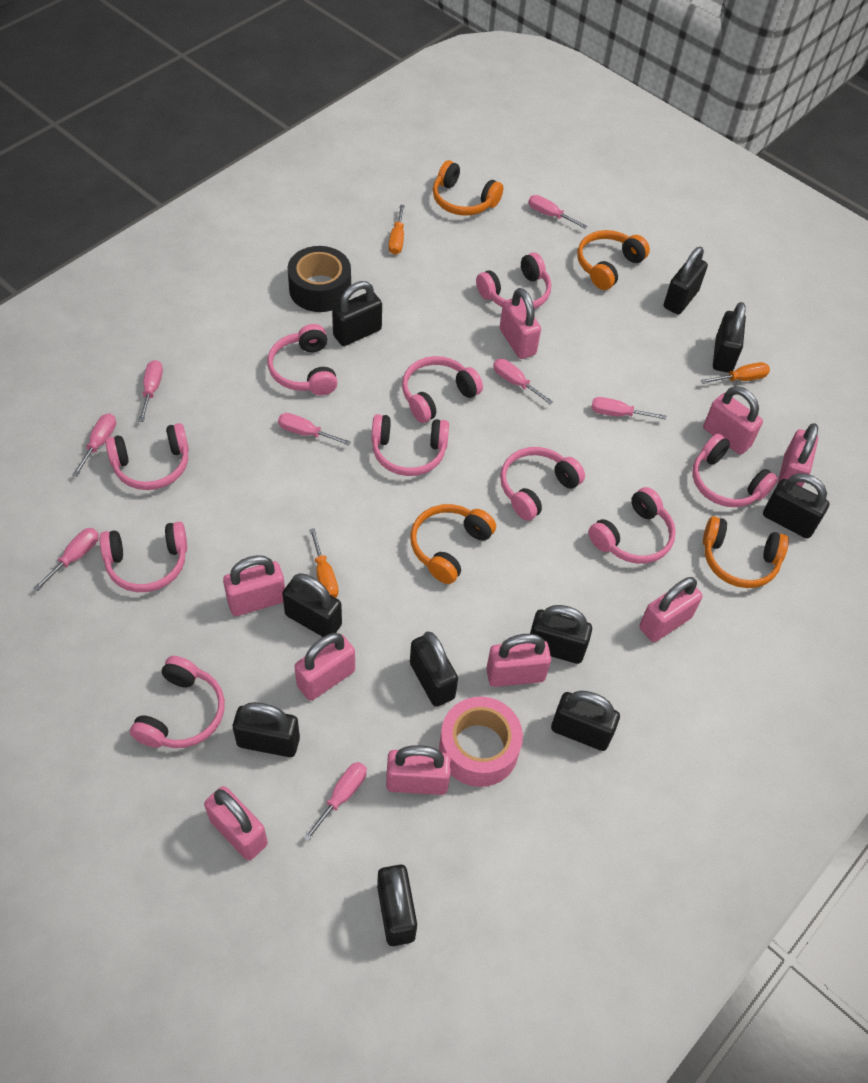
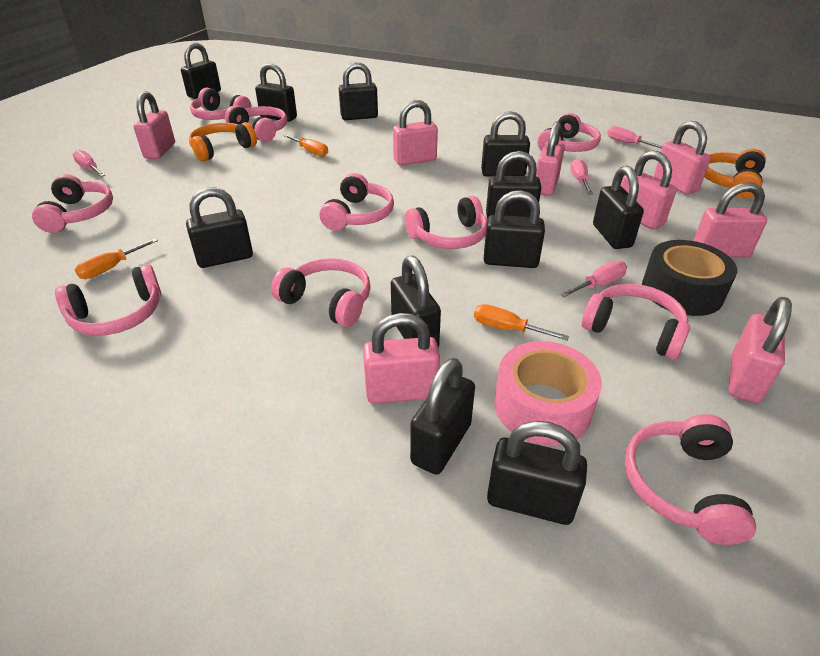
black padlock: 10 -> 11
orange headphones: 4 -> 2
pink padlock: 9 -> 8
pink screwdriver: 8 -> 4

